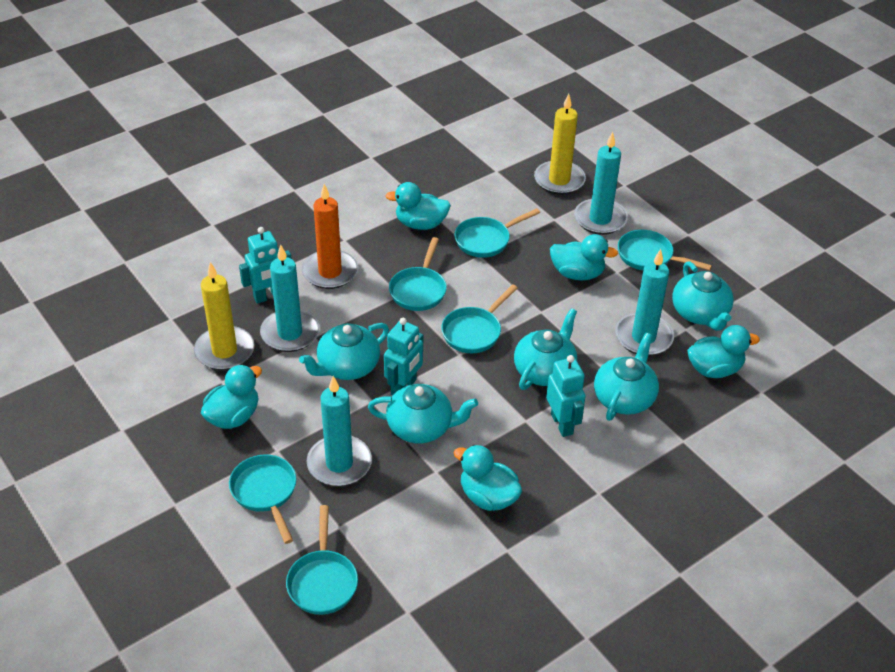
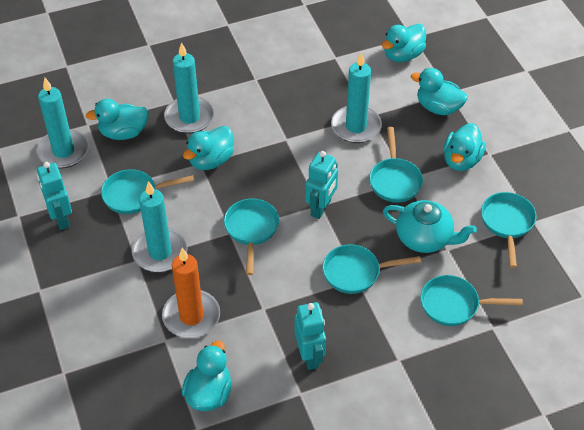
turquoise duck: 5 -> 6
turquoise teapot: 5 -> 1
yellow candle: 2 -> 0

